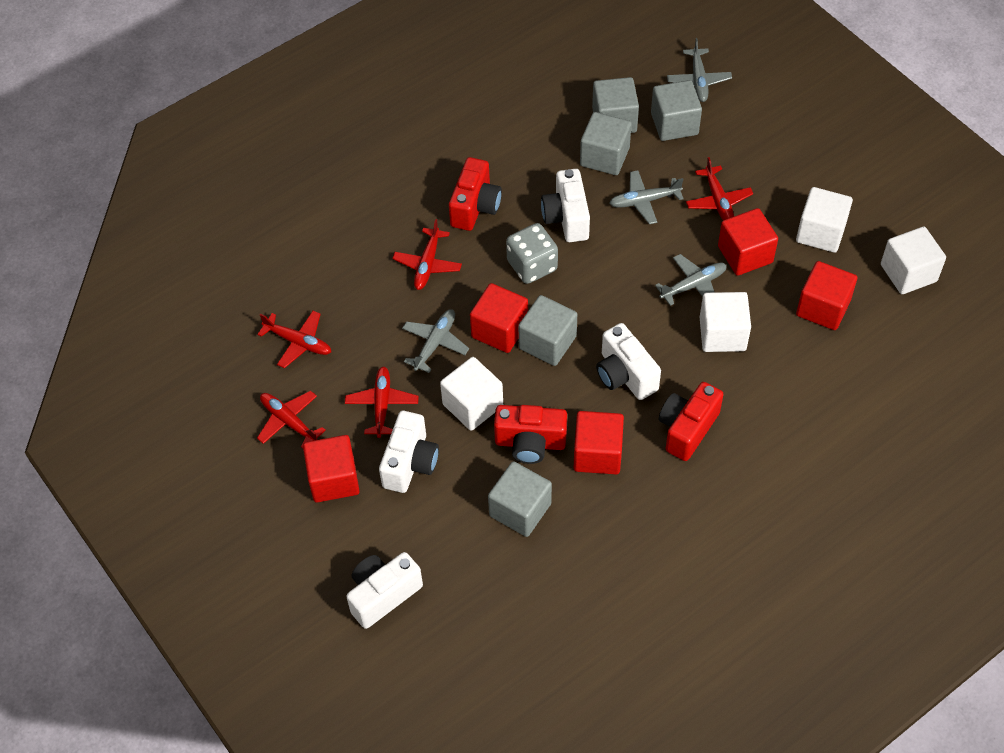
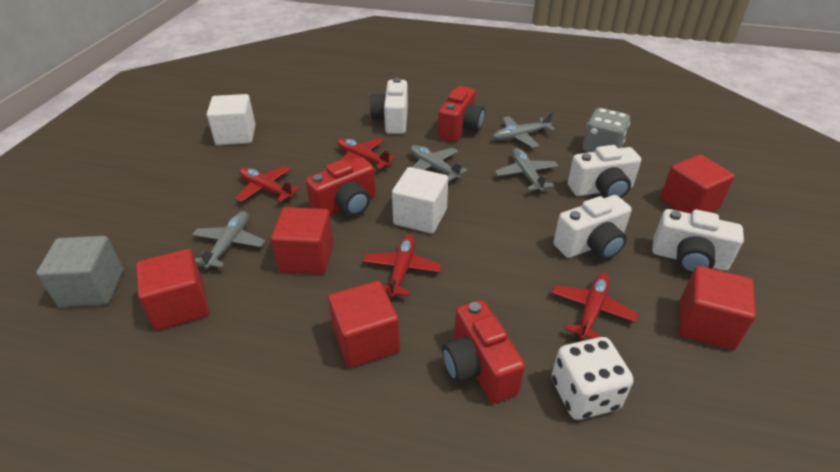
grey cube: 5 -> 1
red plane: 5 -> 4
white cube: 4 -> 2
white dice: 0 -> 1

